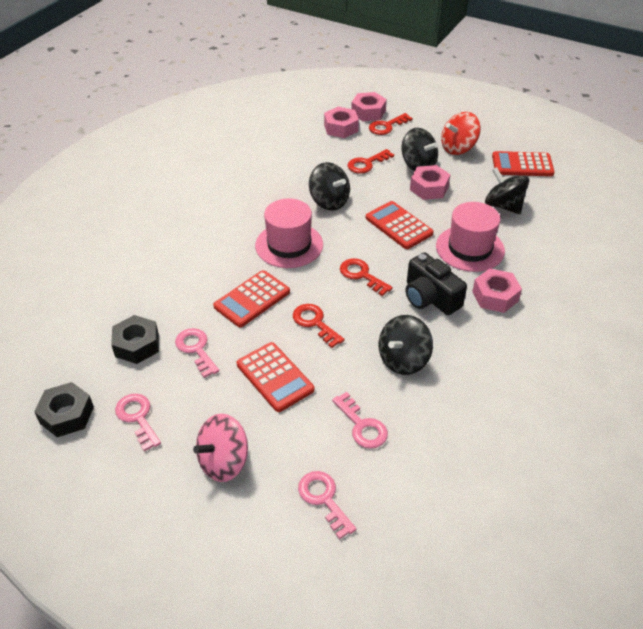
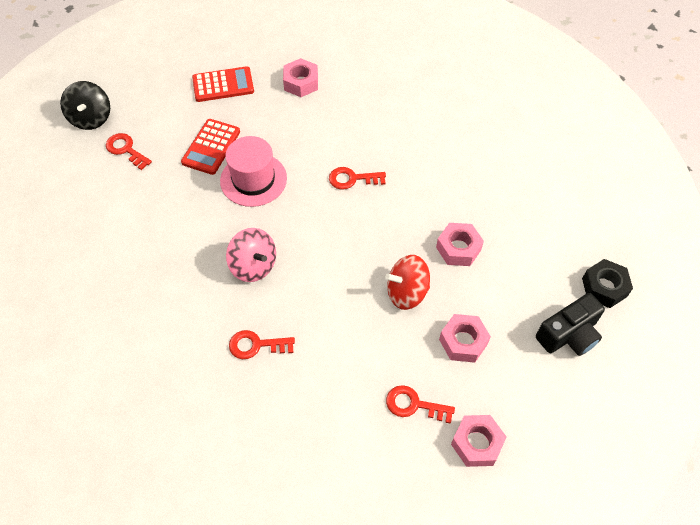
black nut: 2 -> 1
black spinning top: 4 -> 1
pink hat: 2 -> 1
pink key: 4 -> 0
red calculator: 4 -> 2

